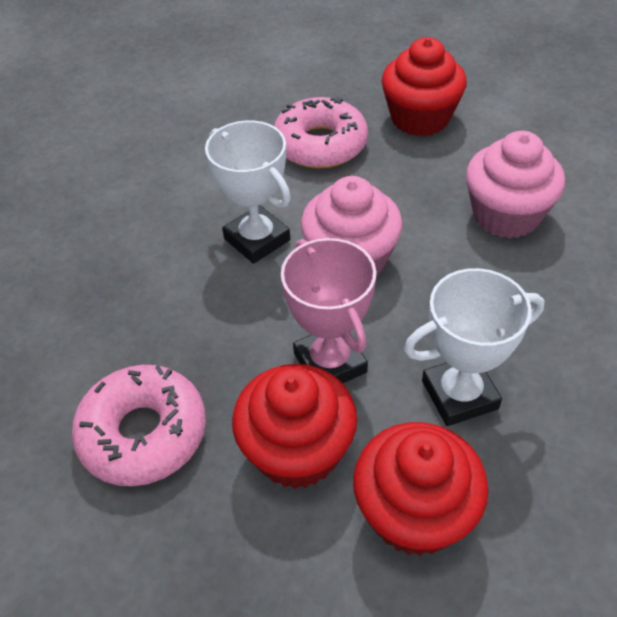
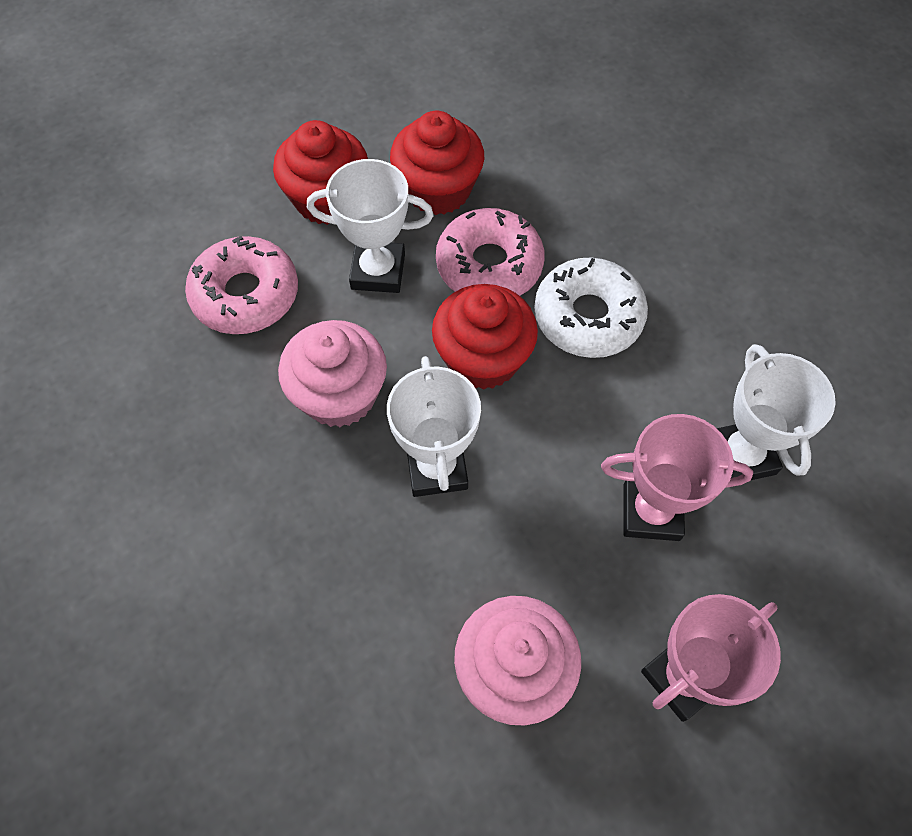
pink trophy: 1 -> 2
white donut: 0 -> 1
white trophy: 2 -> 3

